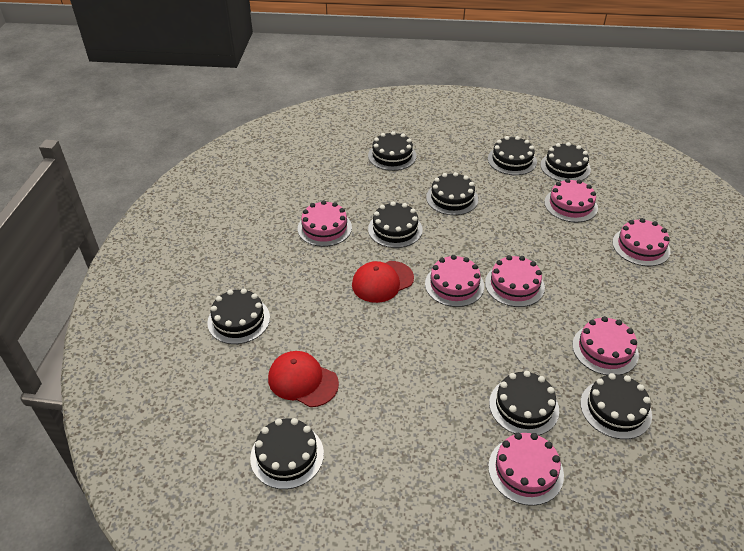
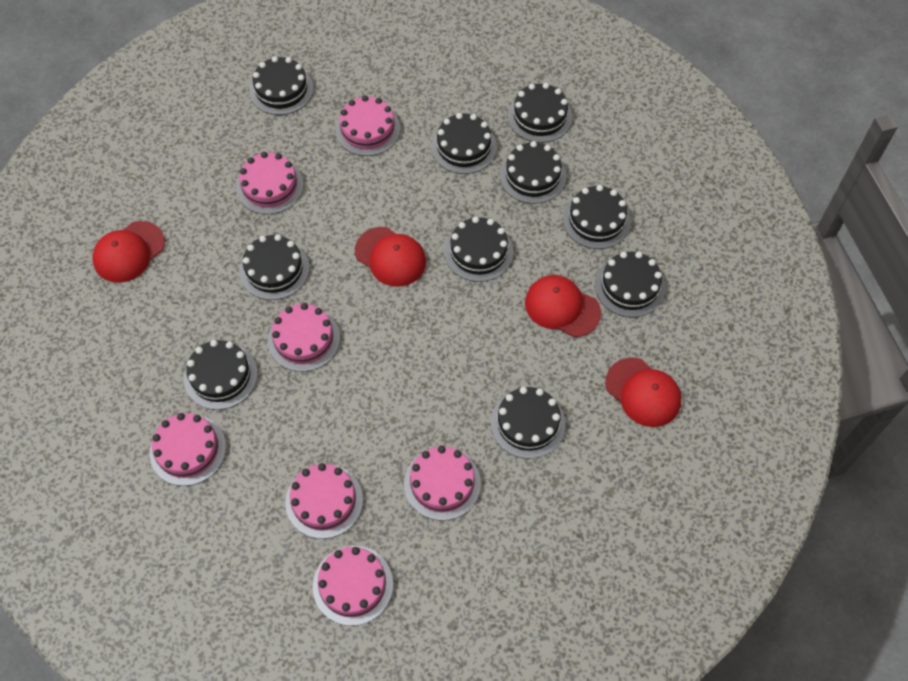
black cake: 9 -> 10
red cap: 2 -> 4

